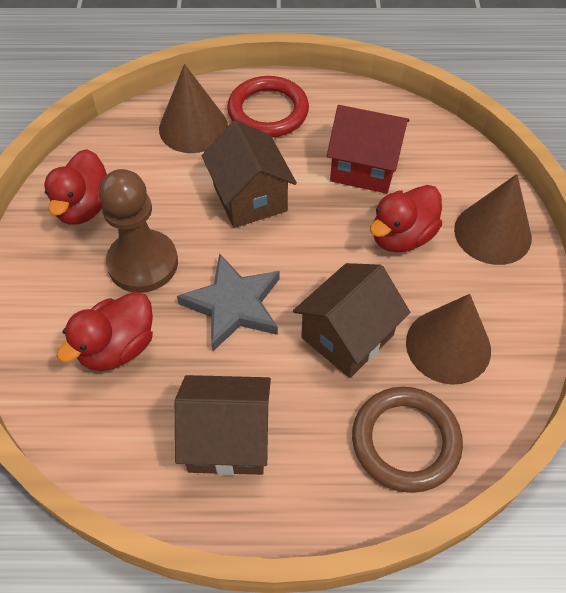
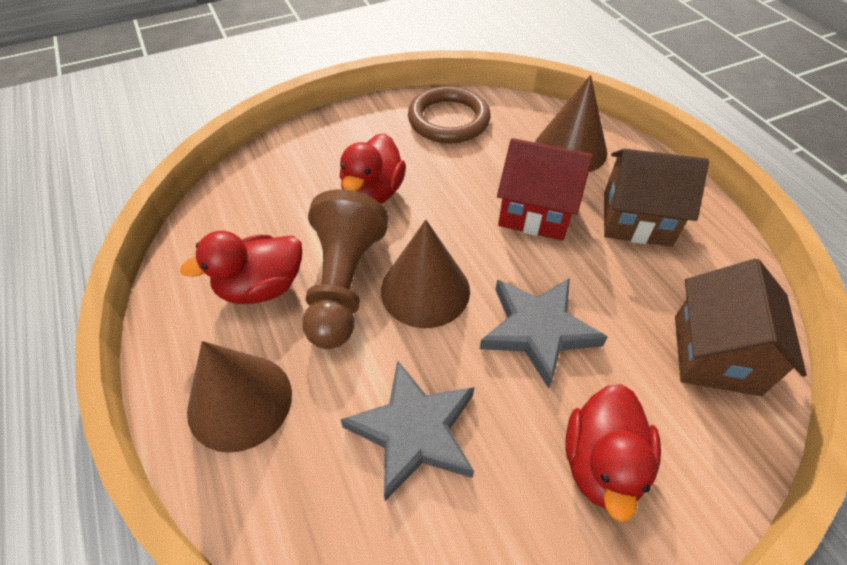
brown house: 3 -> 2
grey star: 1 -> 2
red ring: 1 -> 0

